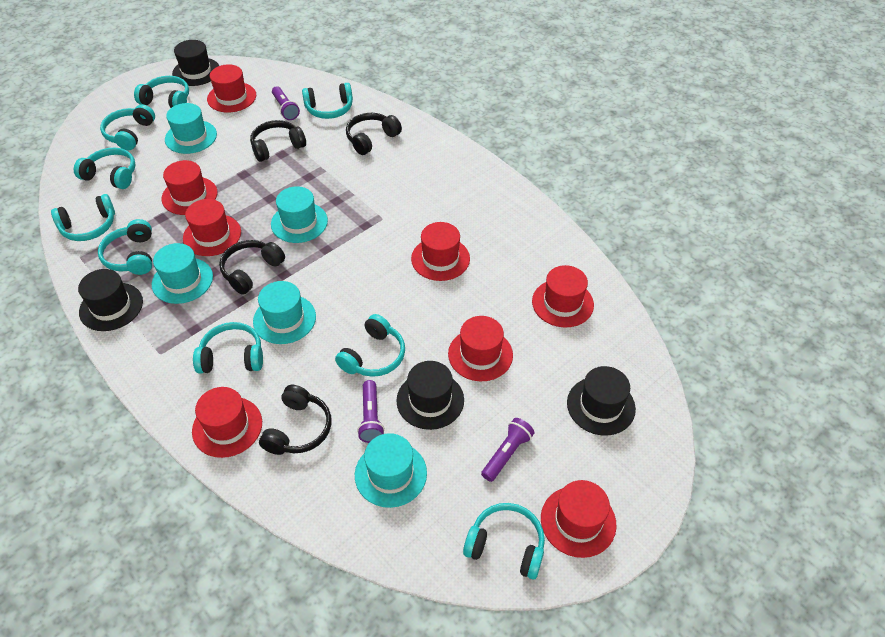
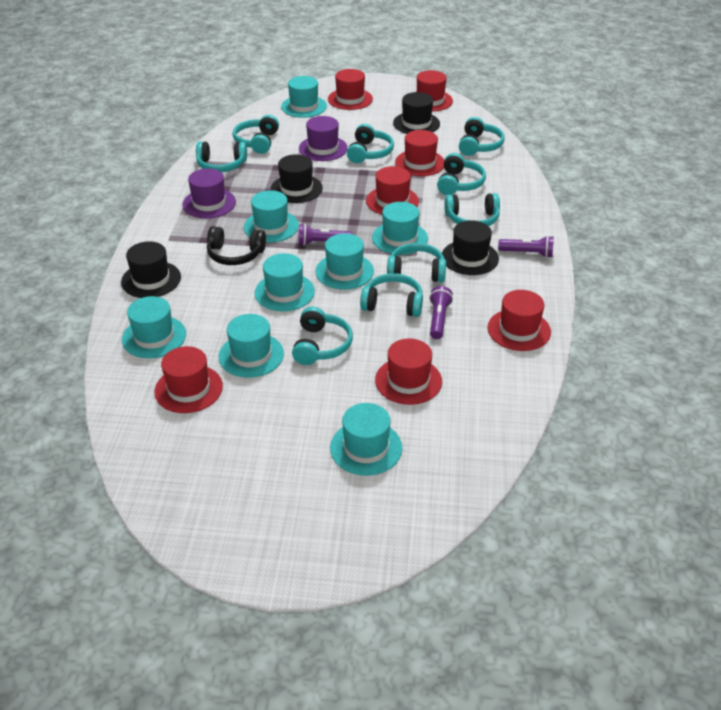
black headphones: 4 -> 1
purple hat: 0 -> 2
red hat: 8 -> 7
turquoise hat: 5 -> 8

